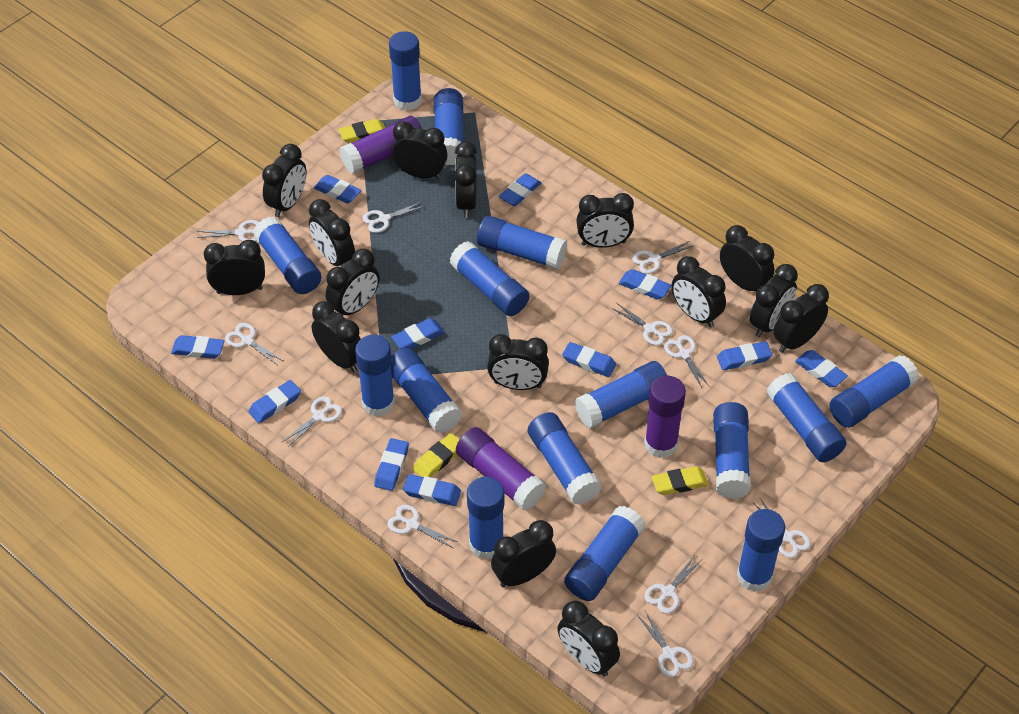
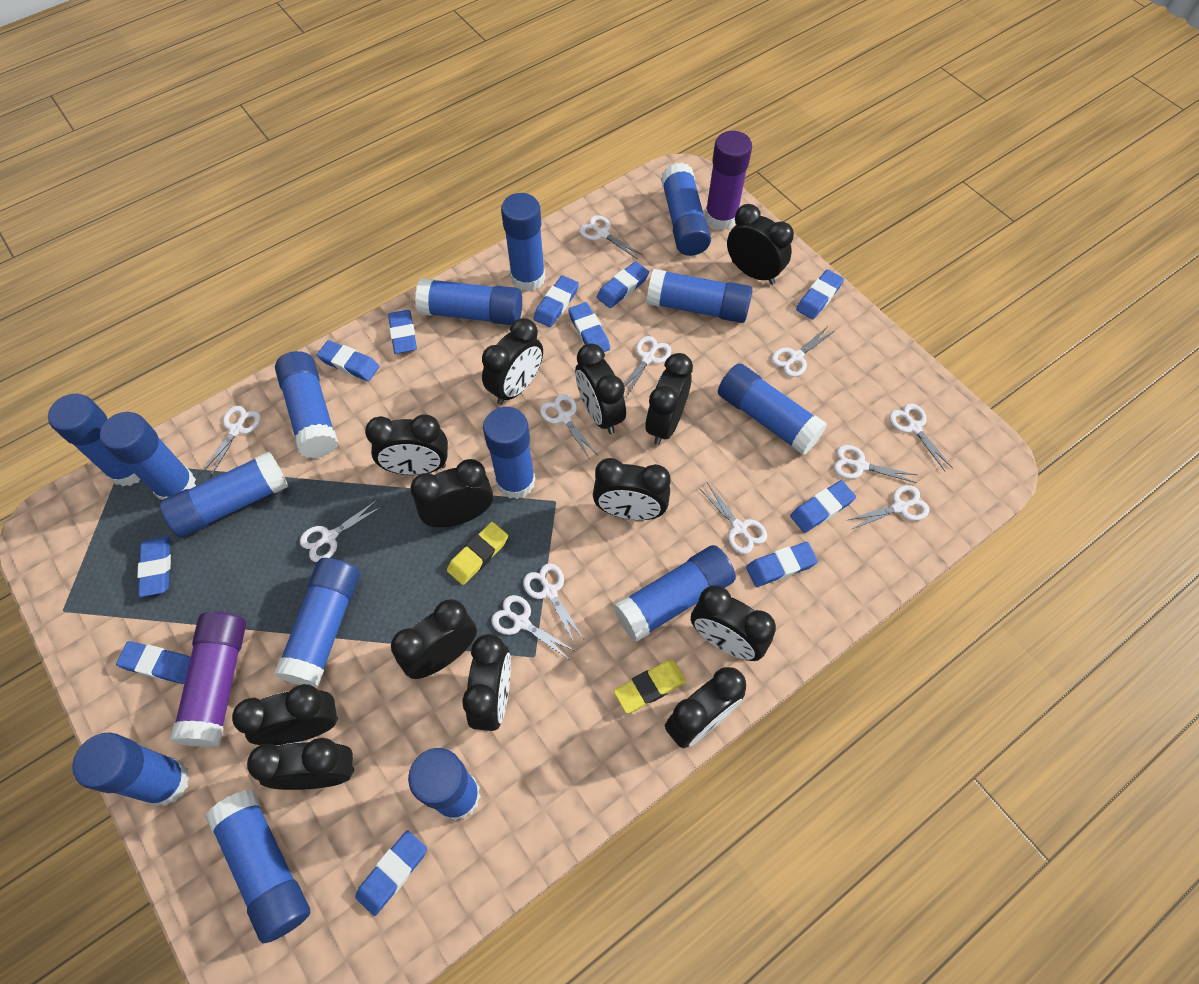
black clock: 15 -> 13
purple glue stick: 3 -> 2
white scissors: 11 -> 12
yellow eraser: 3 -> 2

